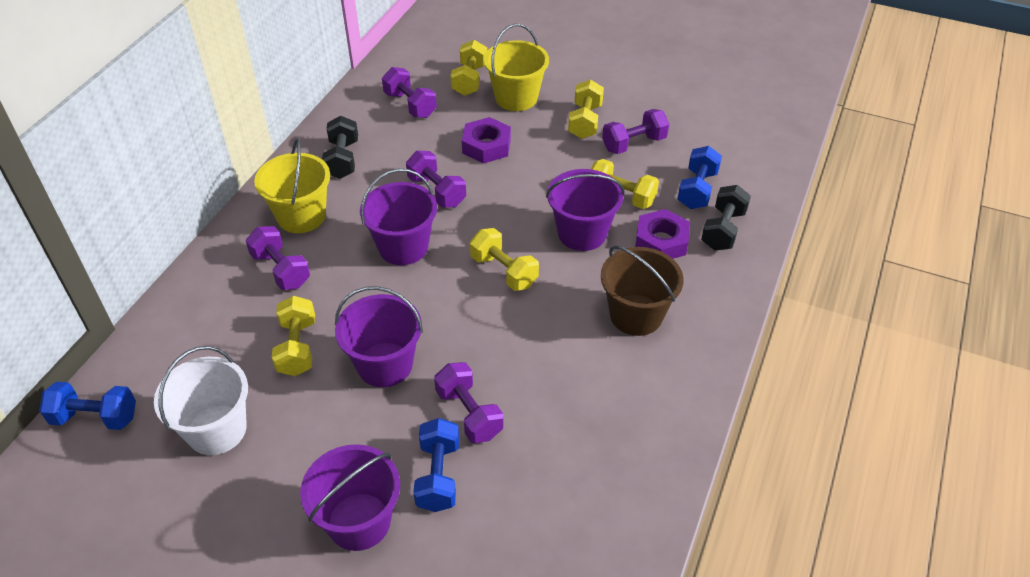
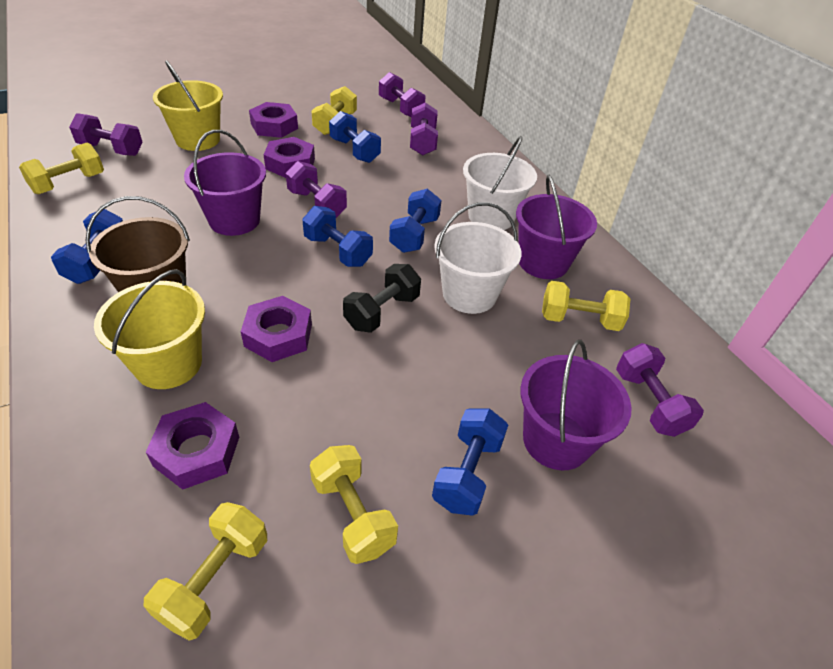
black dumbbell: 2 -> 1
blue dumbbell: 3 -> 5
purple bucket: 4 -> 3
purple nut: 2 -> 4
white bucket: 1 -> 2

